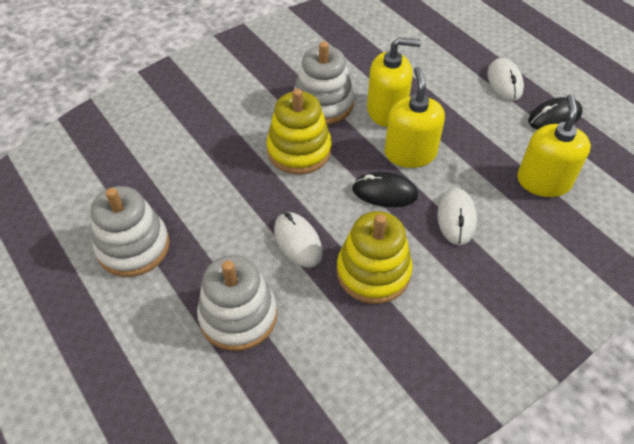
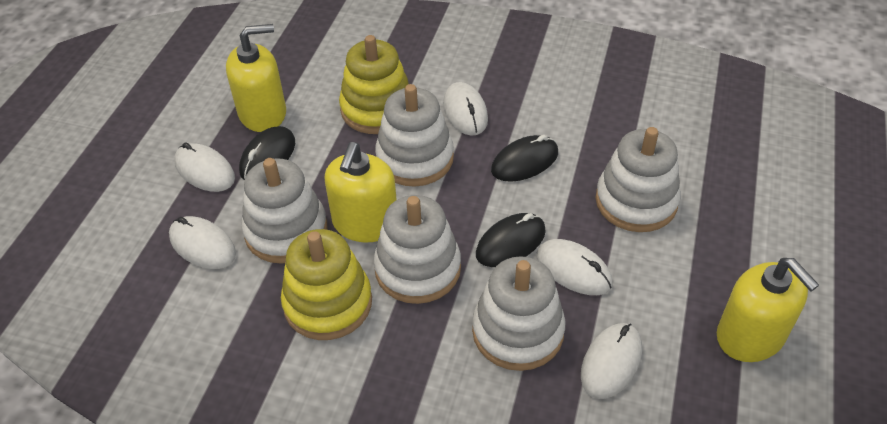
black mouse: 2 -> 3
white mouse: 3 -> 5
white stacking toy: 3 -> 5

